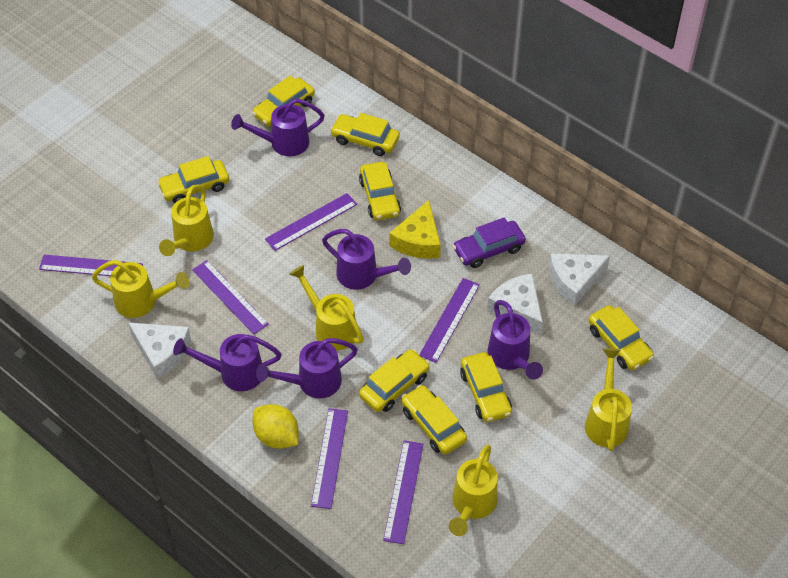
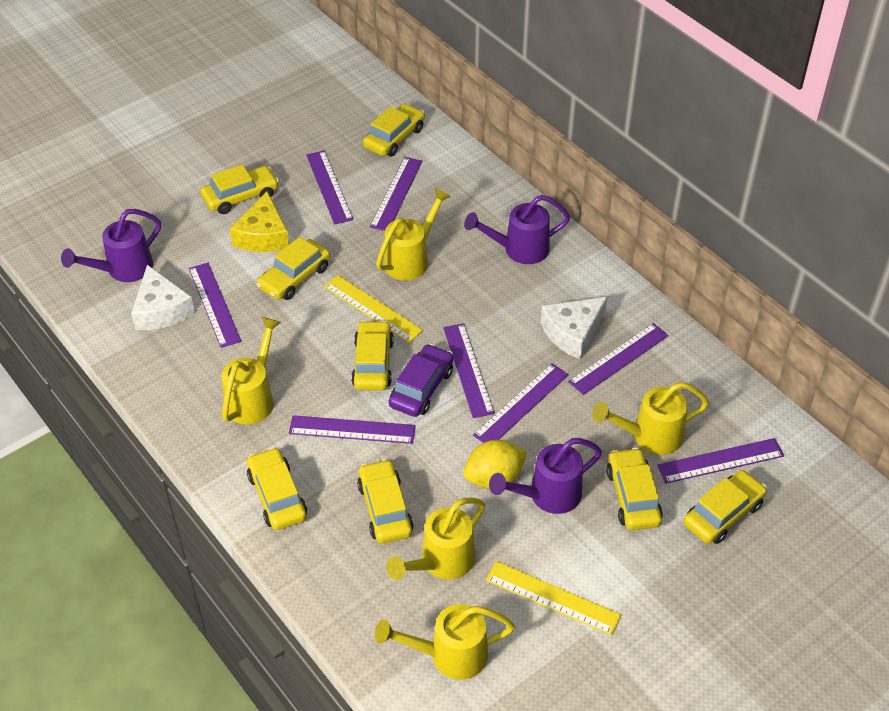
purple ruler: 6 -> 8
purple watering can: 5 -> 3
white cheese: 3 -> 2
yellow ruler: 0 -> 2

